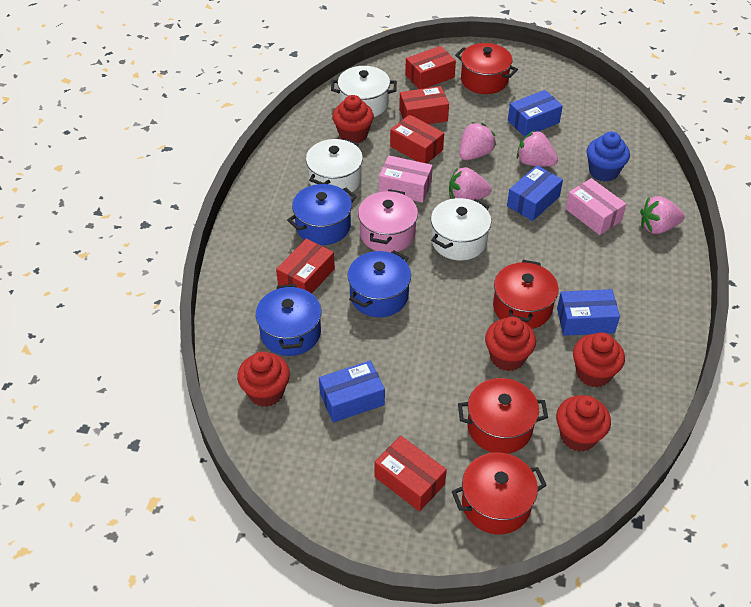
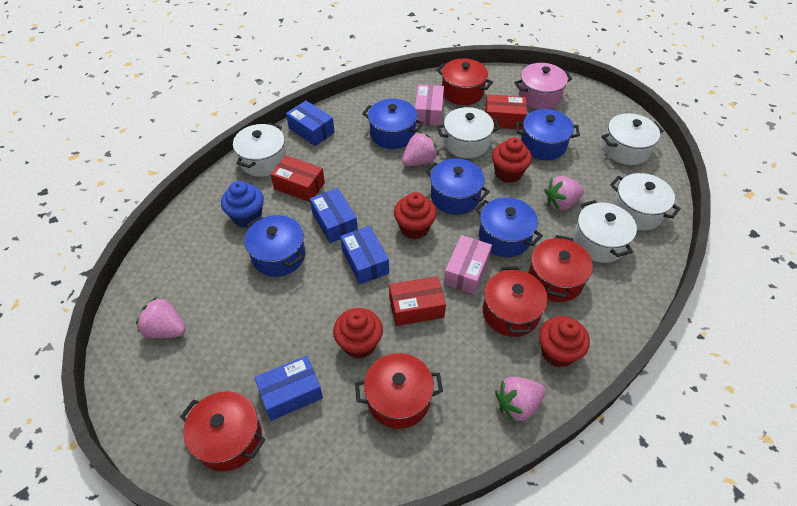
blue pot: 3 -> 5
red box: 5 -> 3
red cupcake: 5 -> 4
red pot: 4 -> 5
white pot: 3 -> 5

